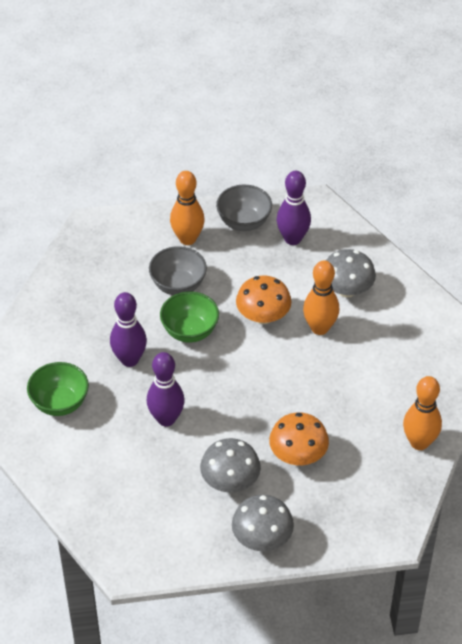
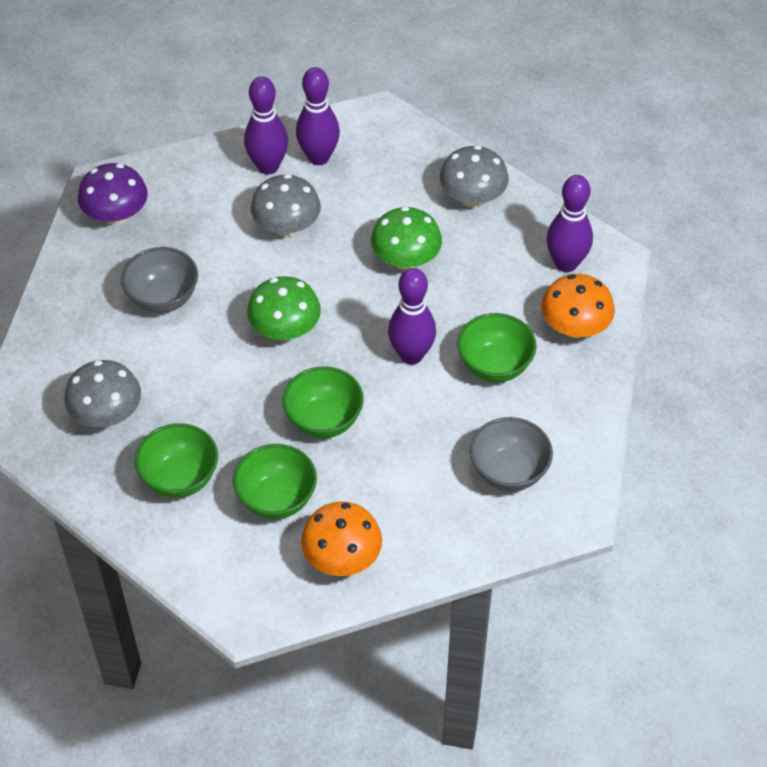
green bowl: 2 -> 4
green mushroom: 0 -> 2
orange bowling pin: 3 -> 0
purple bowling pin: 3 -> 4
purple mushroom: 0 -> 1

